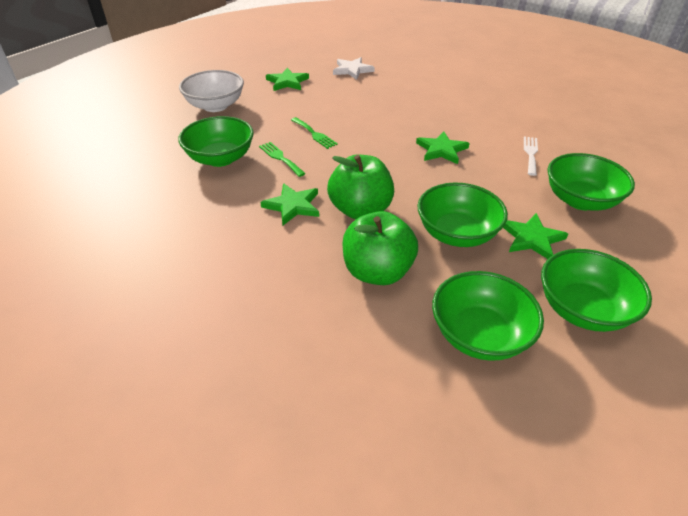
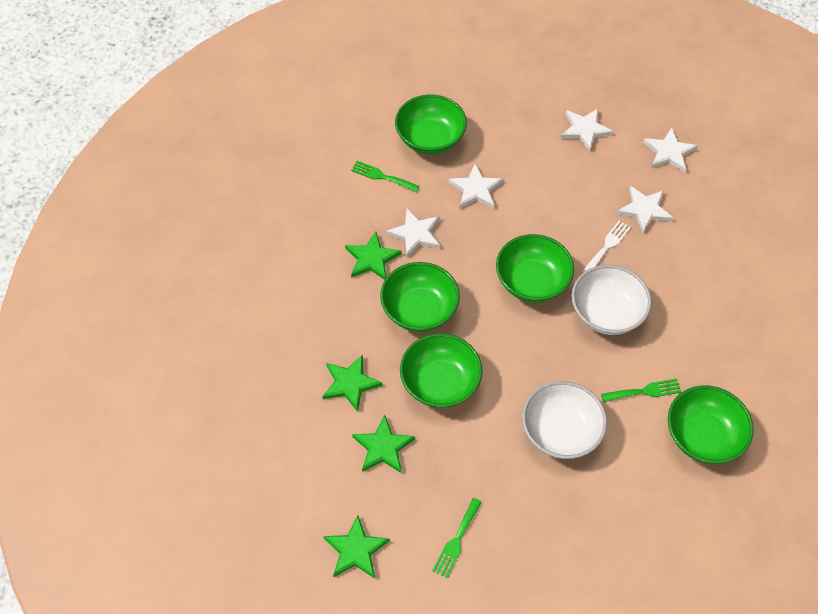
green apple: 2 -> 0
green fork: 2 -> 3
white bowl: 1 -> 2
white star: 1 -> 5

